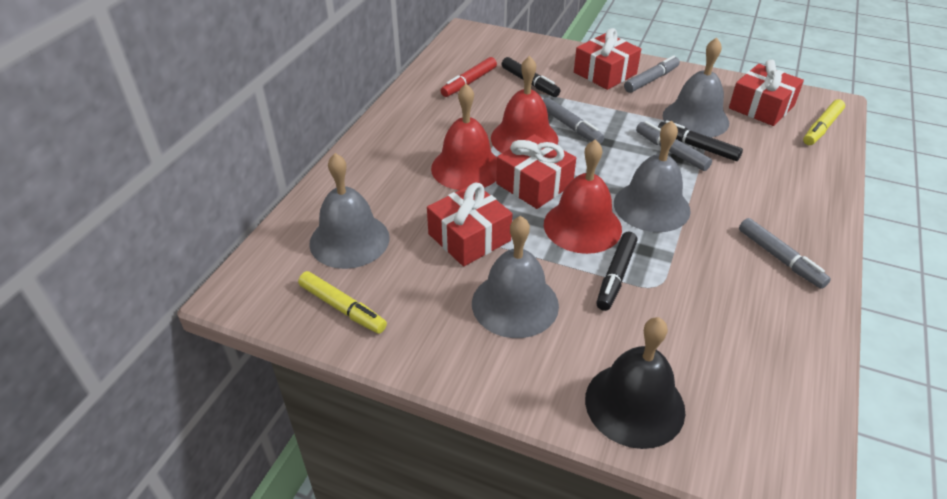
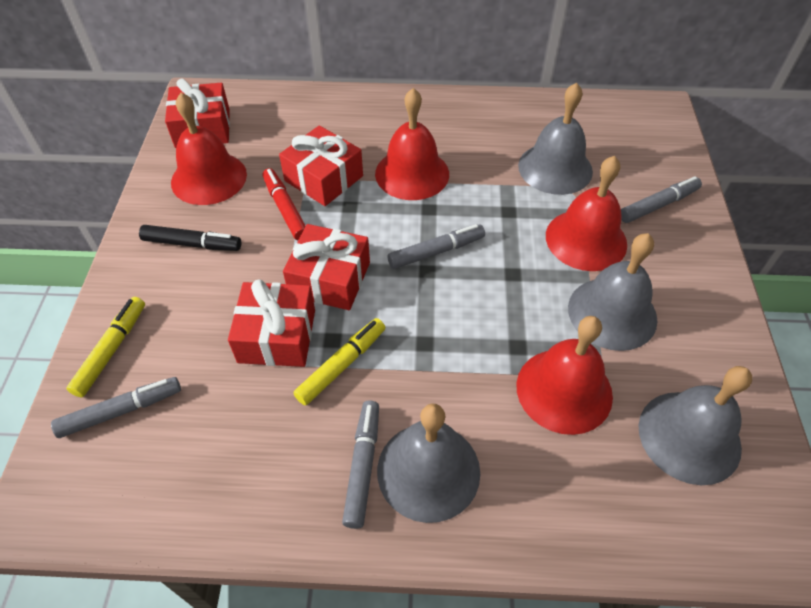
black bell: 1 -> 0
black marker: 3 -> 1
red bell: 3 -> 4

